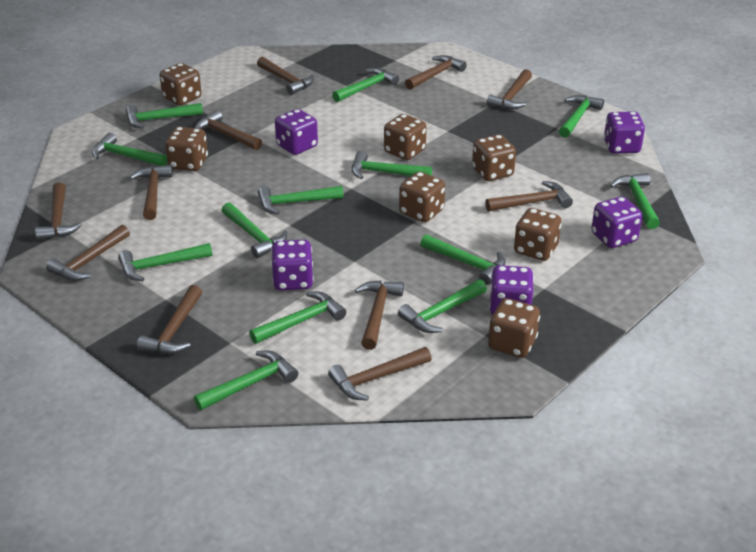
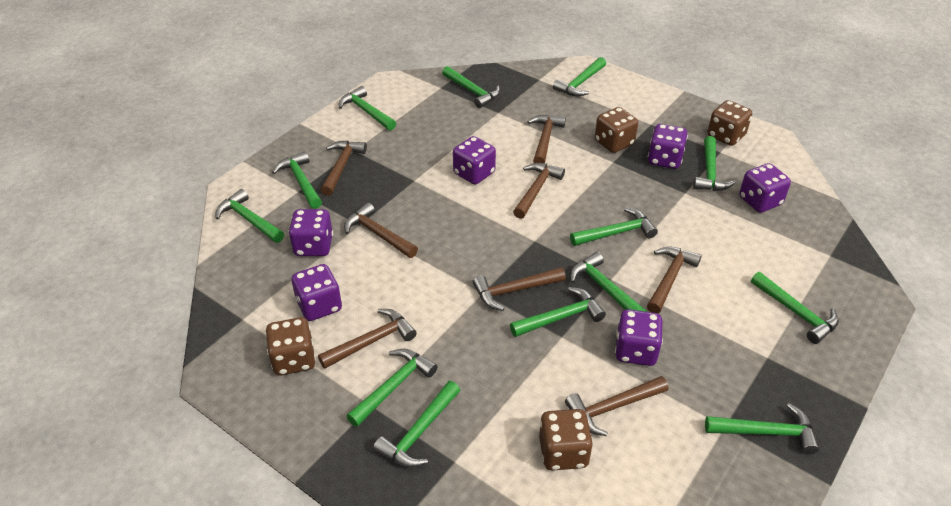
brown dice: 7 -> 4
brown hammer: 11 -> 8
purple dice: 5 -> 6

